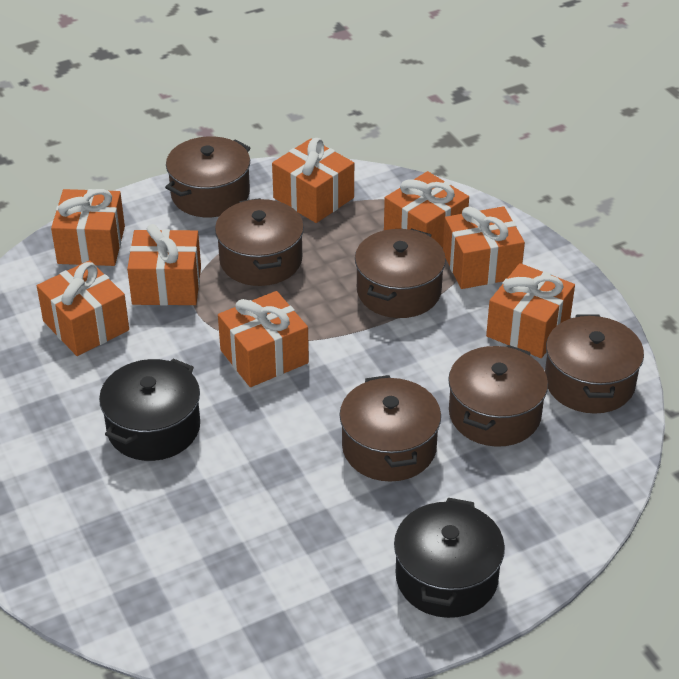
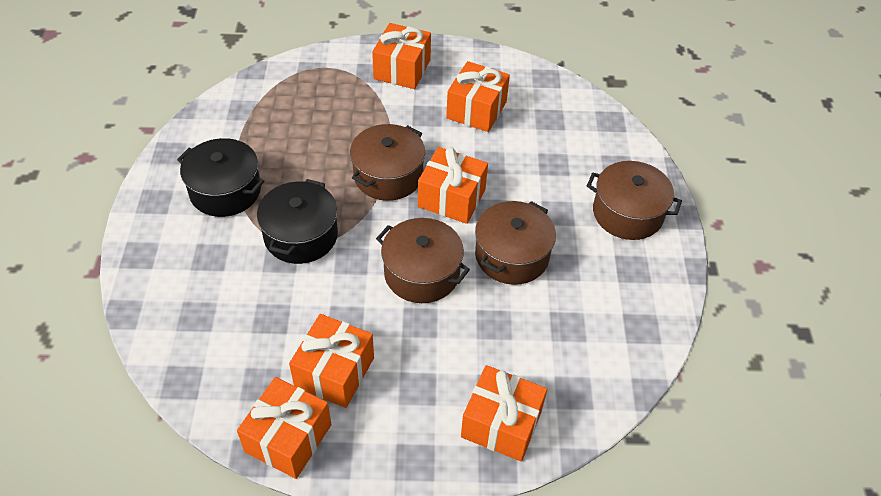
brown pot: 6 -> 4
orange gift: 8 -> 6

